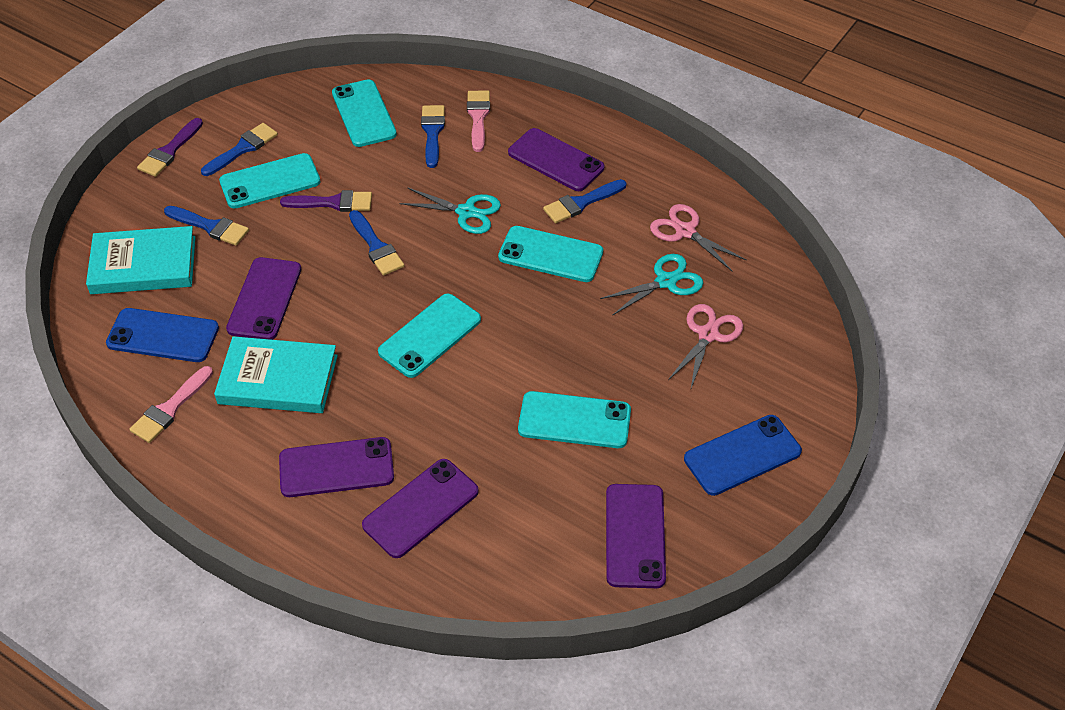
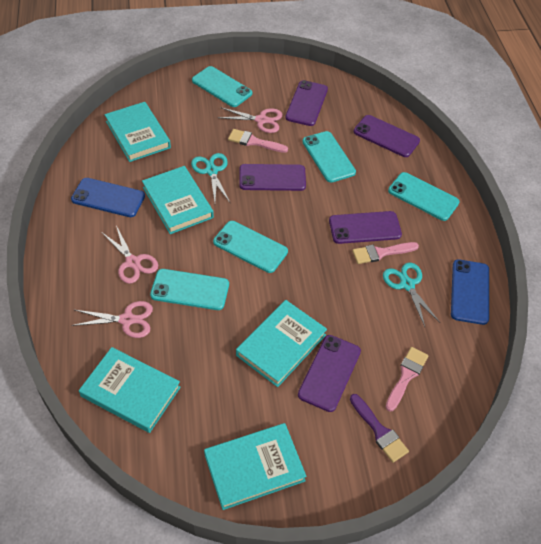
blue brush: 5 -> 0
pink brush: 2 -> 3
pink scissors: 2 -> 3
purple brush: 2 -> 1
turquoise book: 2 -> 5

